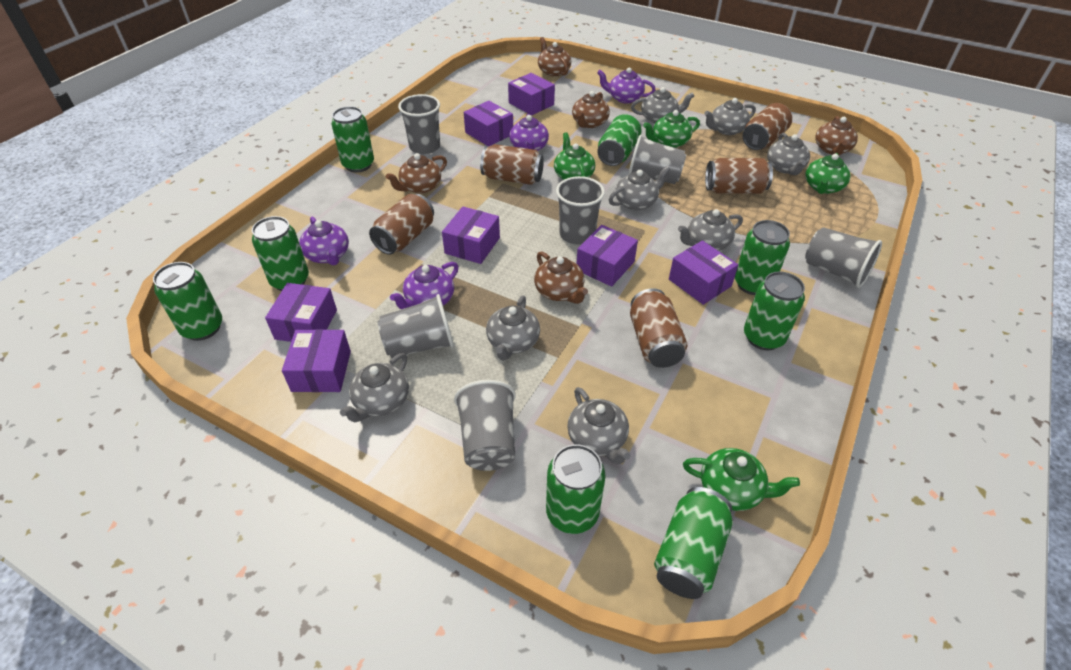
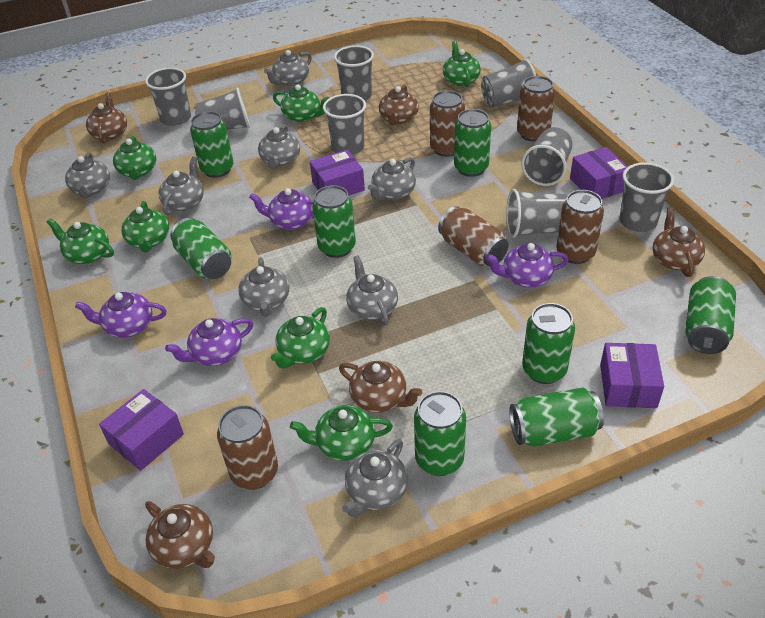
green teapot: 4 -> 7
grey cup: 6 -> 8
purple box: 7 -> 4

